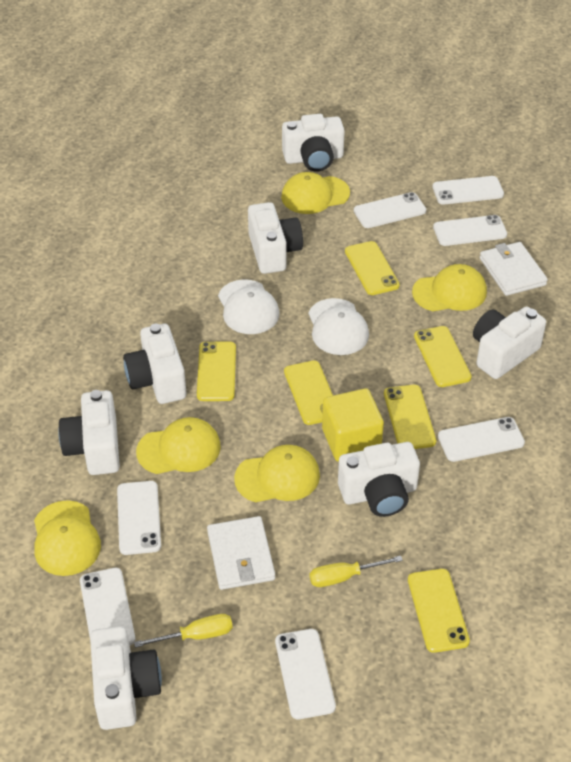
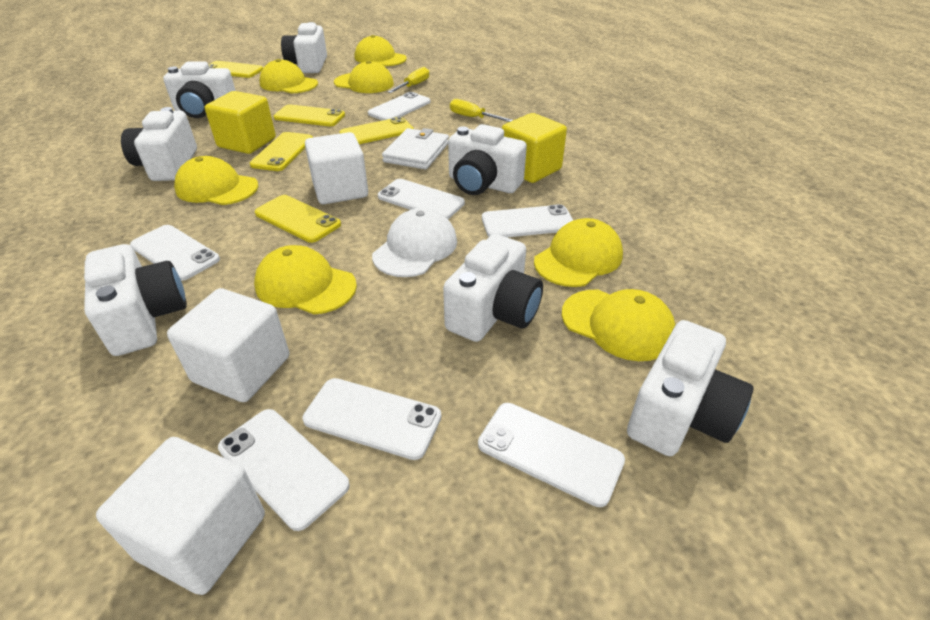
white cap: 2 -> 1
white cube: 0 -> 3
white wallet: 2 -> 1
yellow cap: 5 -> 7
yellow cube: 1 -> 2
yellow phone: 6 -> 5

